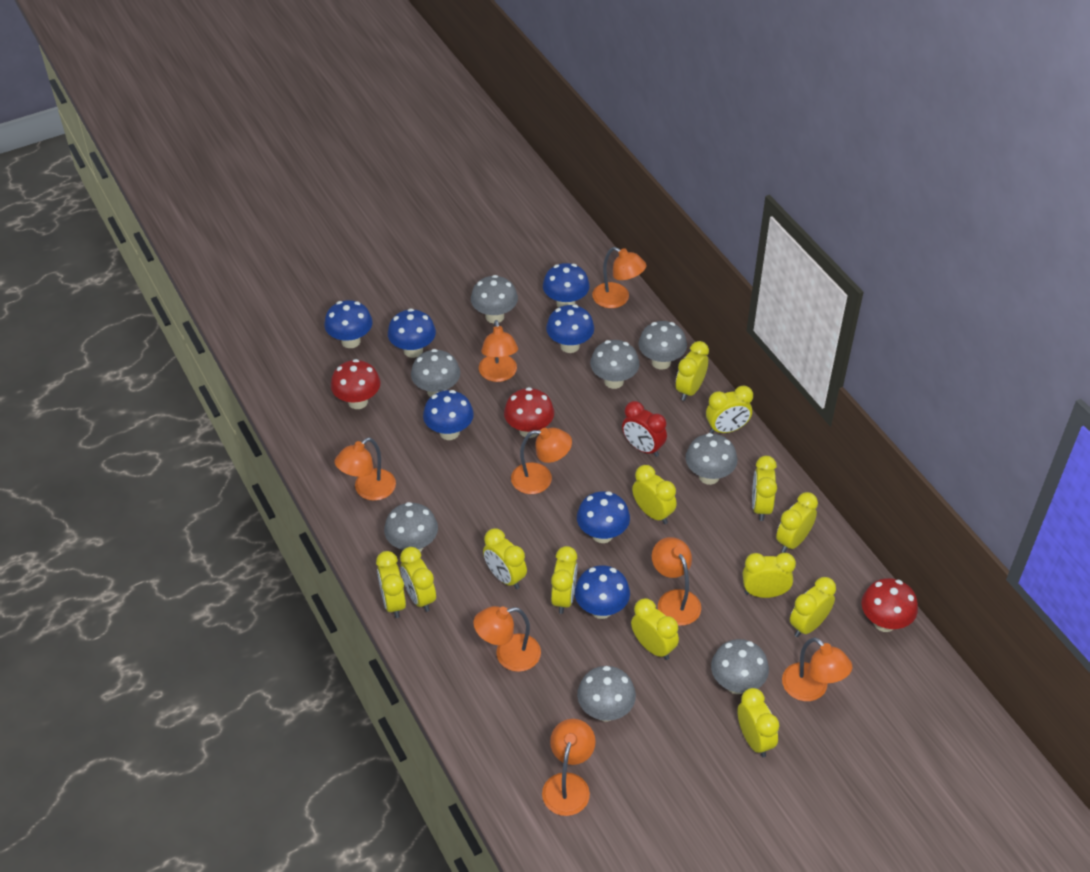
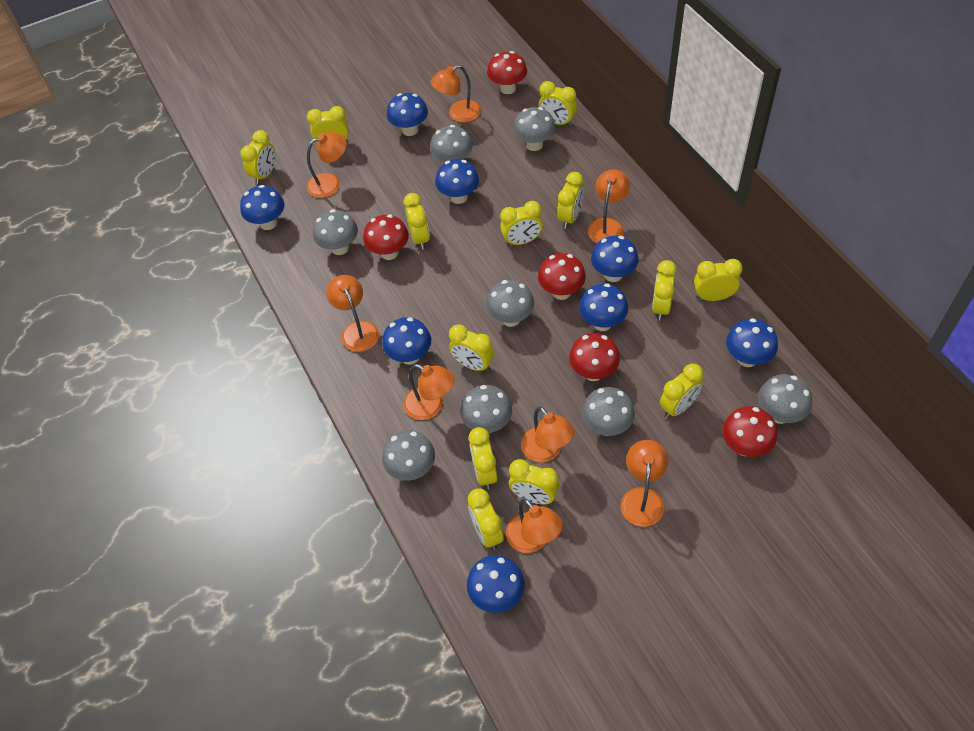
blue mushroom: 7 -> 8
red clock: 1 -> 0
red mushroom: 3 -> 5

